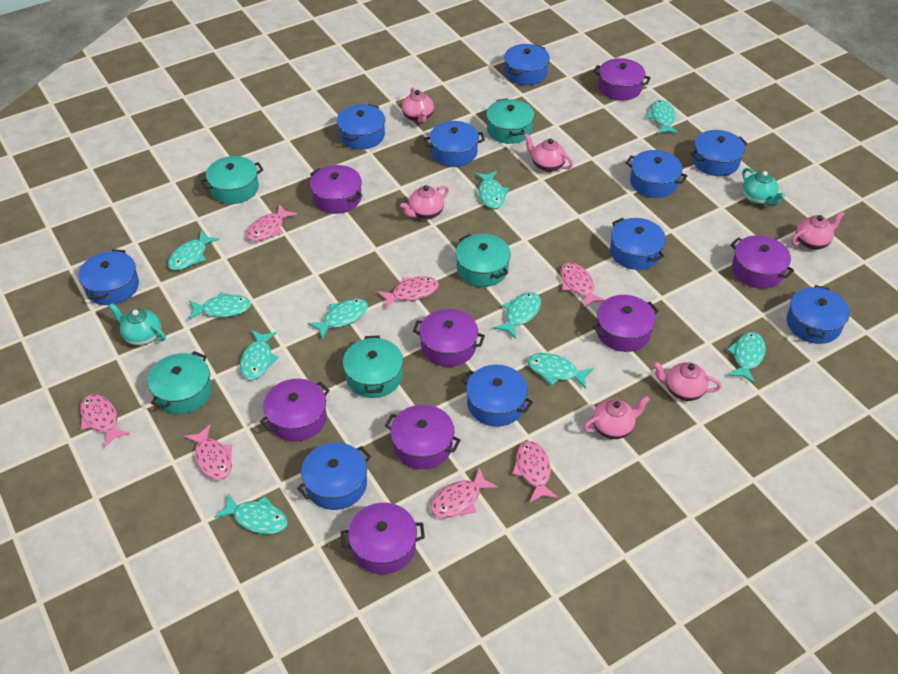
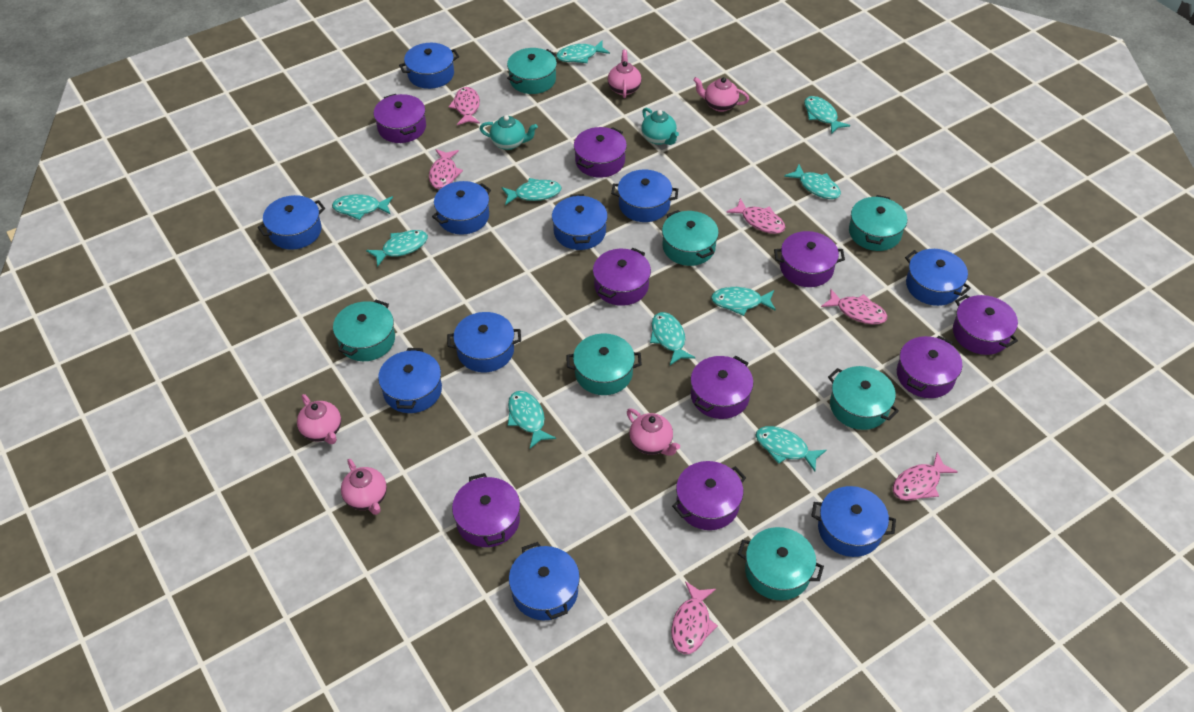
pink fish: 7 -> 6
pink teapot: 6 -> 5
purple pot: 8 -> 9
turquoise pot: 5 -> 7

